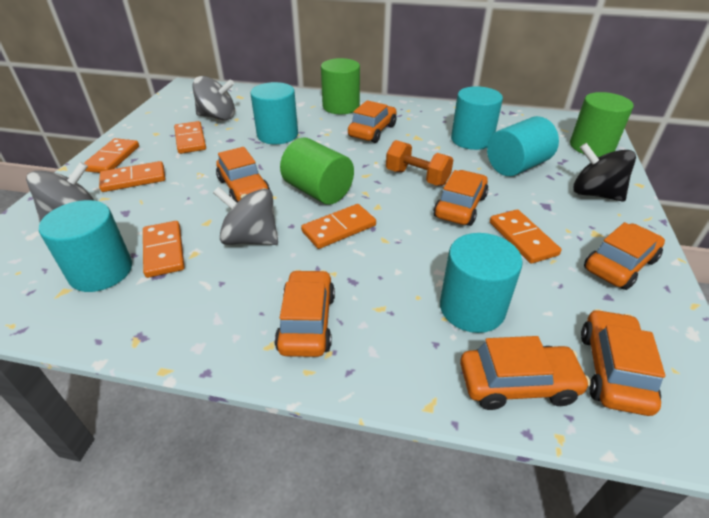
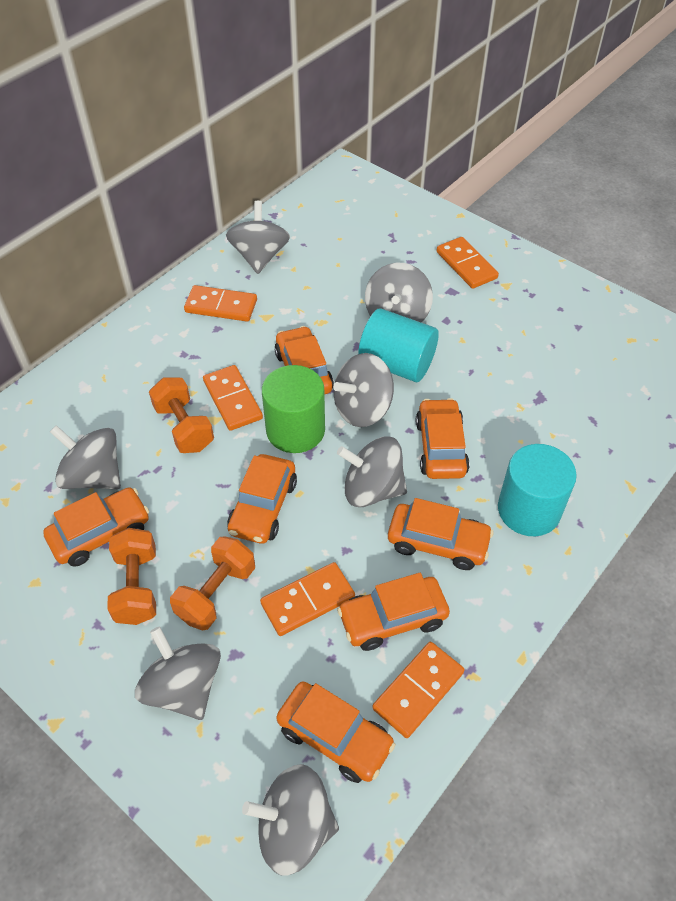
black spinning top: 1 -> 0
green cylinder: 3 -> 1
grey spinning top: 3 -> 7
orange domino: 6 -> 5
orange dumbbell: 1 -> 3
turquoise cylinder: 5 -> 2

